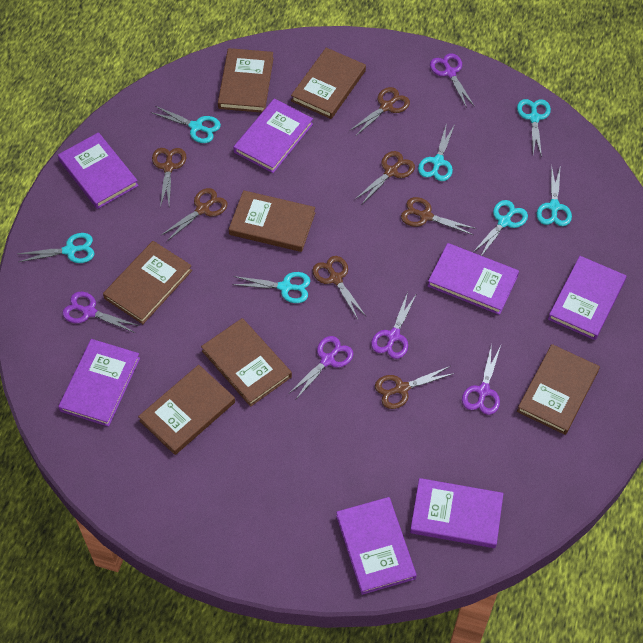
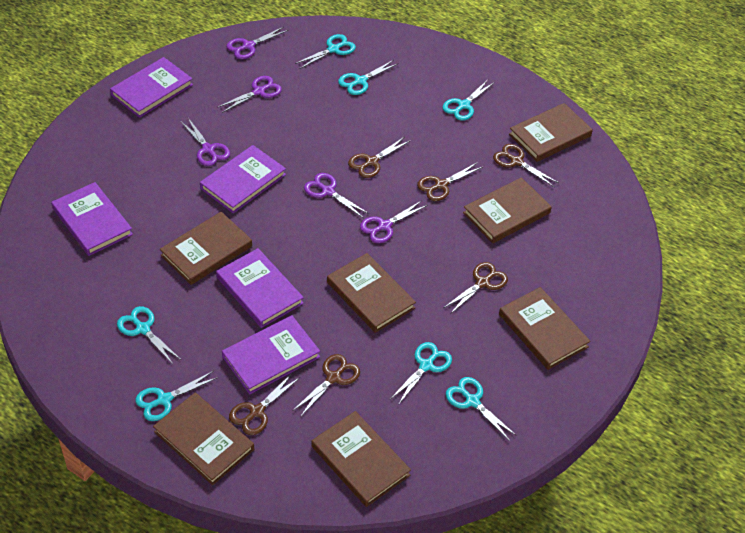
brown scissors: 7 -> 6
purple book: 7 -> 5

